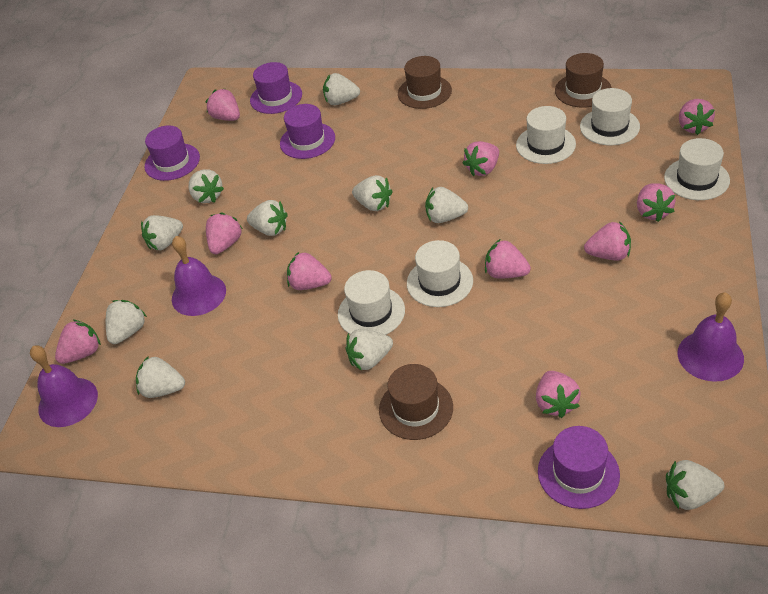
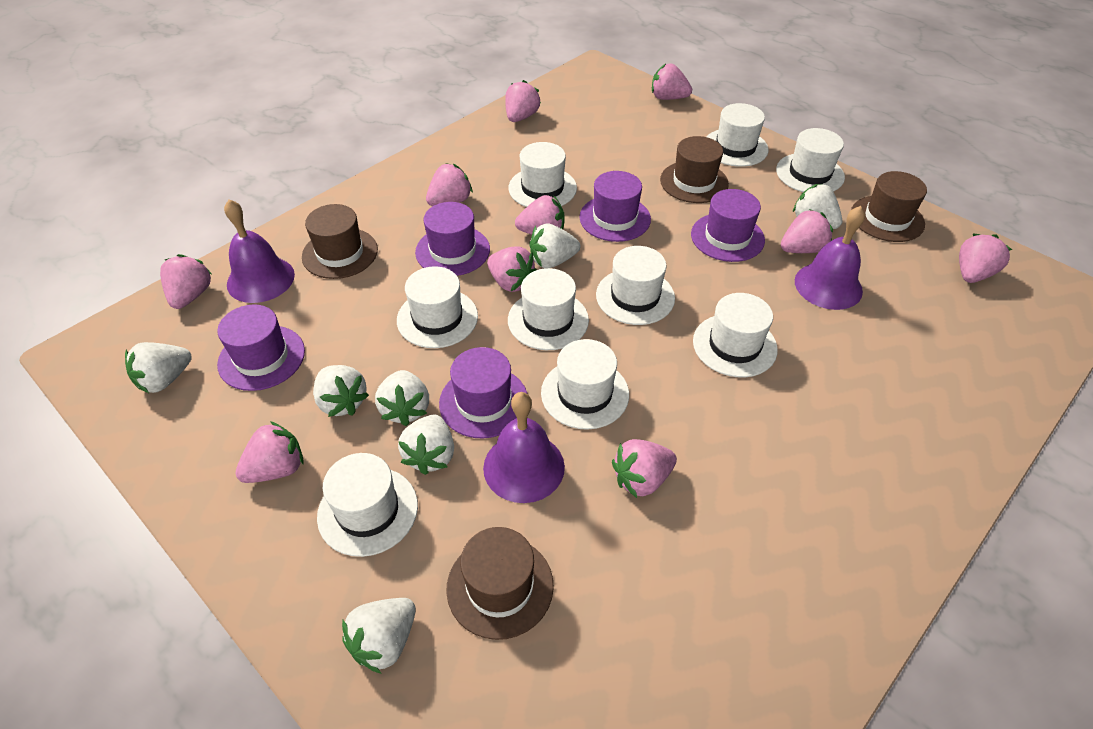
brown hat: 3 -> 4
purple hat: 4 -> 5
white hat: 5 -> 9
white strawberry: 10 -> 7

